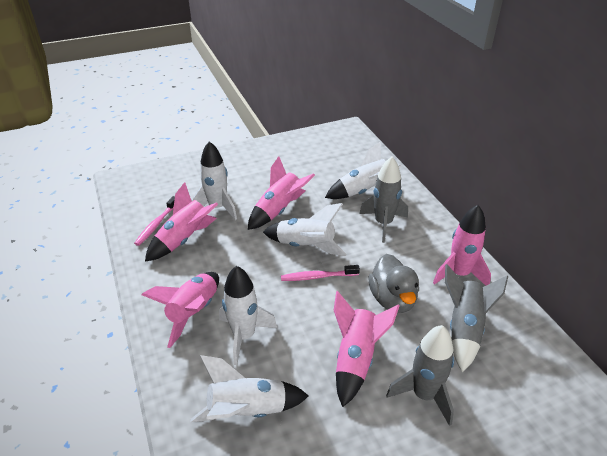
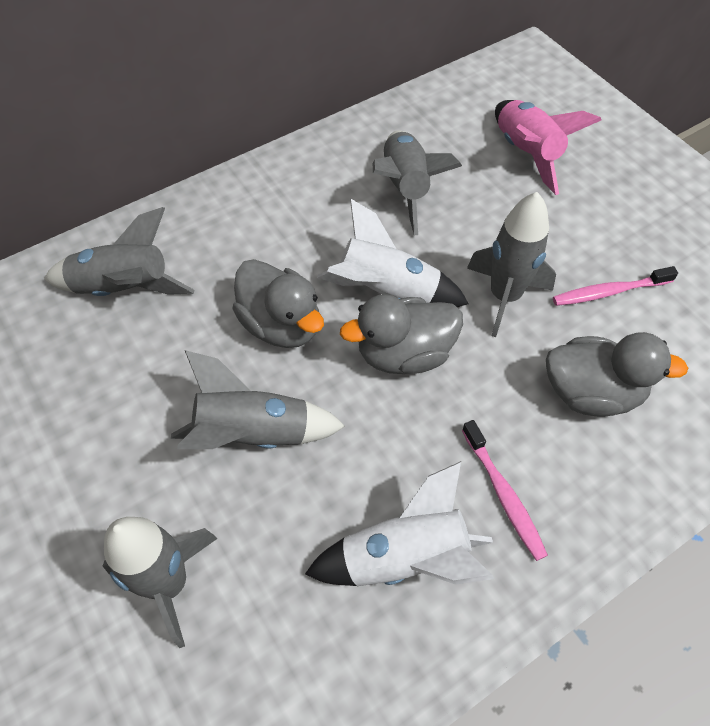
grey duck: 1 -> 3
grey rocket: 3 -> 5
pink rocket: 5 -> 1
white rocket: 5 -> 2

